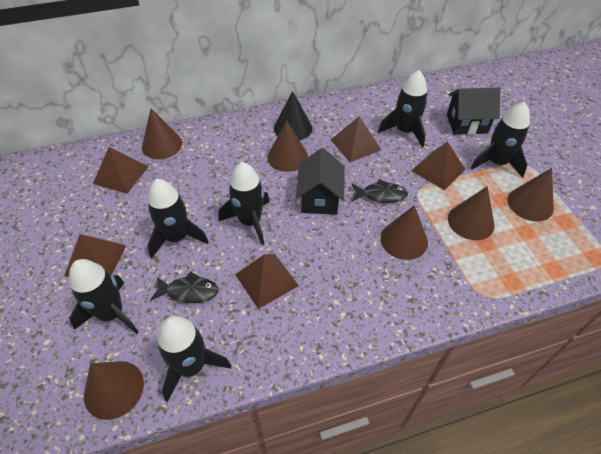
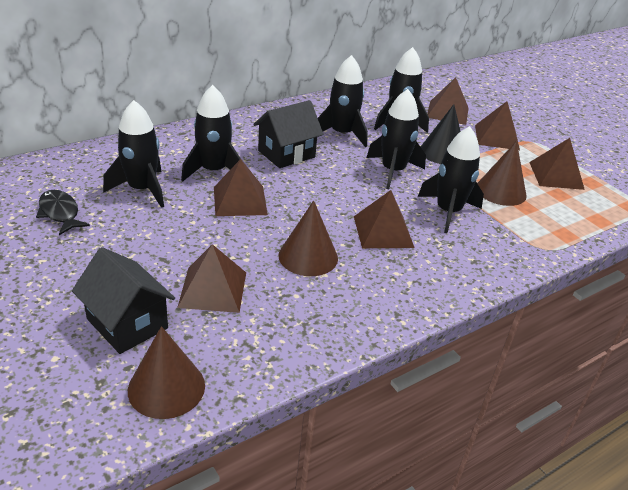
black fish: 2 -> 1
brown cone: 6 -> 3
brown pyramid: 5 -> 6

